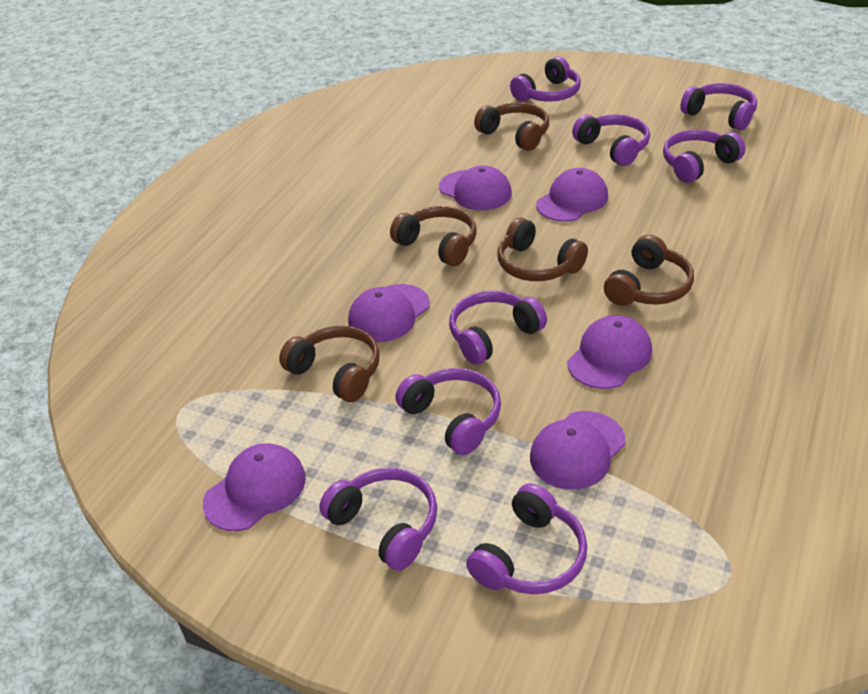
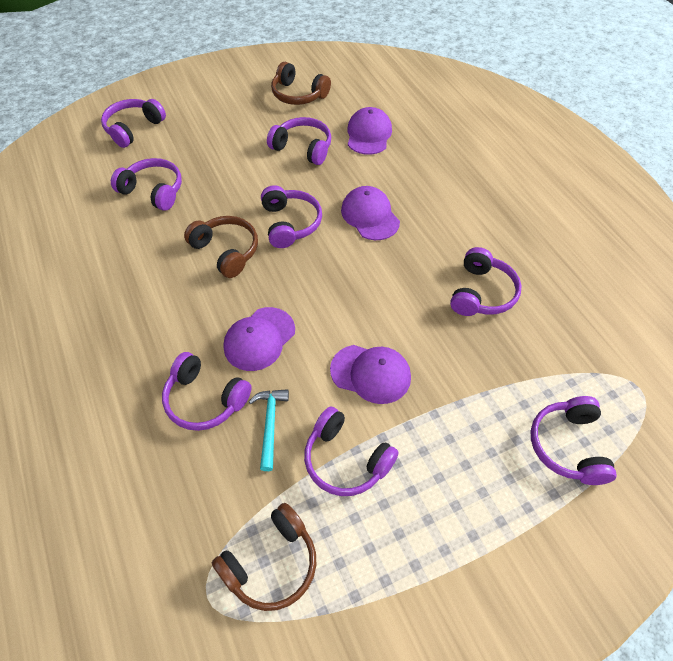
brown headphones: 5 -> 3
purple cap: 6 -> 4
turquoise hammer: 0 -> 1

